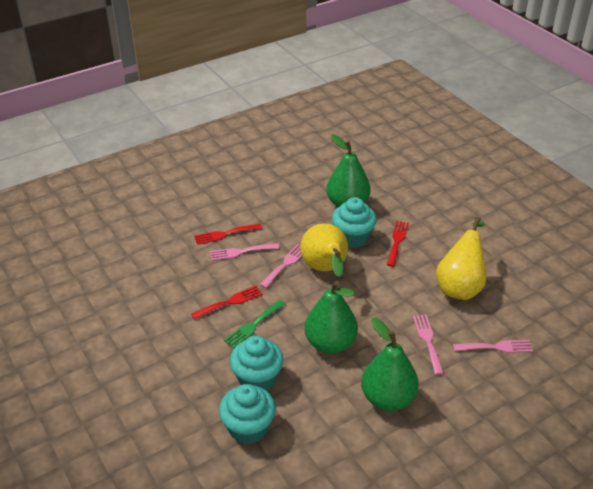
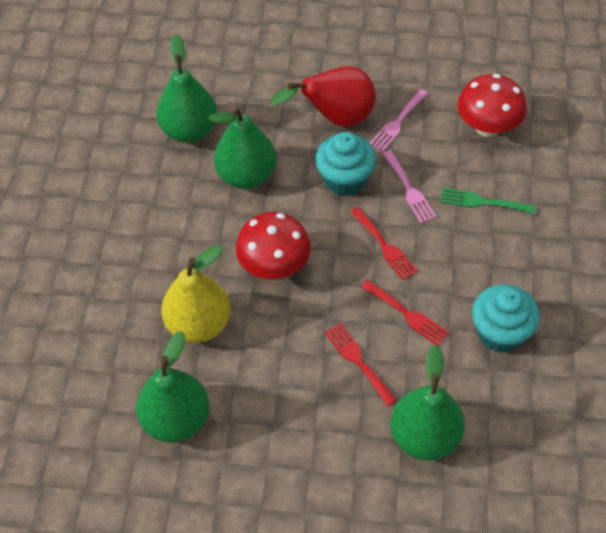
green pear: 3 -> 4
pink fork: 4 -> 2
red mushroom: 0 -> 2
red pear: 0 -> 1
turquoise cupcake: 3 -> 2
yellow pear: 2 -> 1

